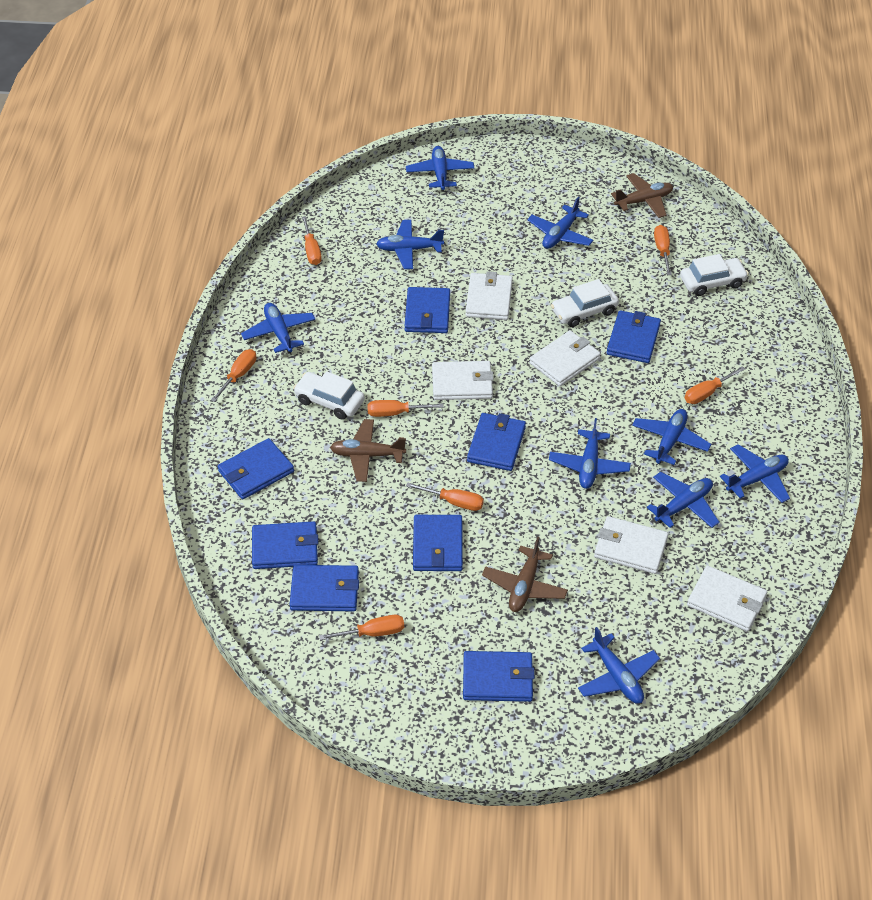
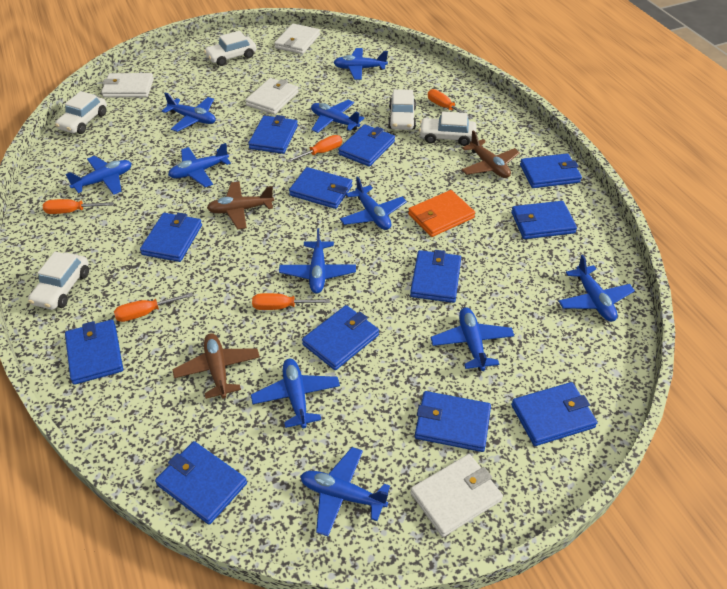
blue plane: 9 -> 11
blue wallet: 8 -> 12
orange screwdriver: 7 -> 5
orange wallet: 0 -> 1
white car: 3 -> 5
white wallet: 5 -> 4

